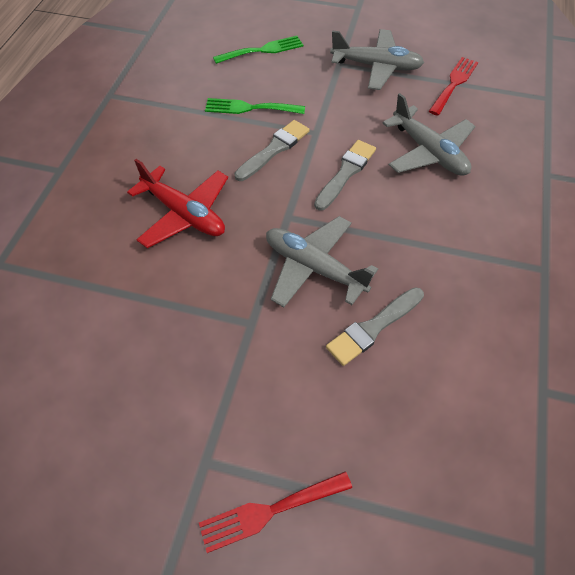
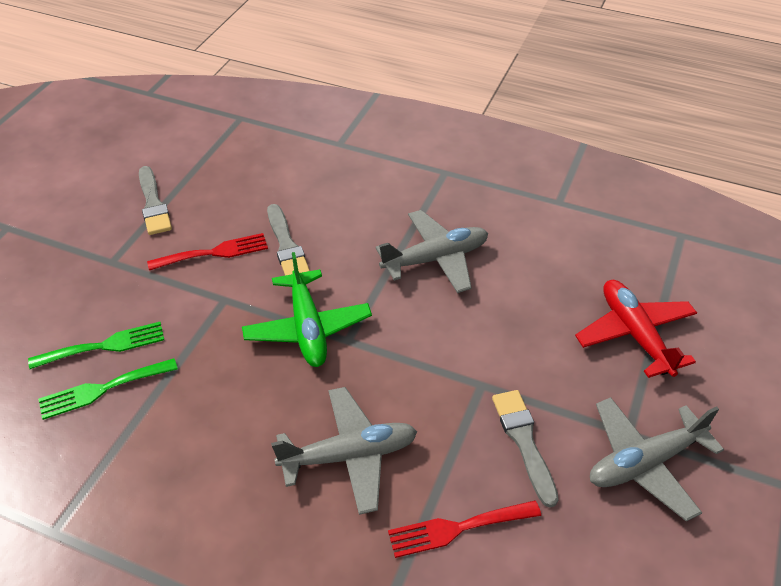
green plane: 0 -> 1

